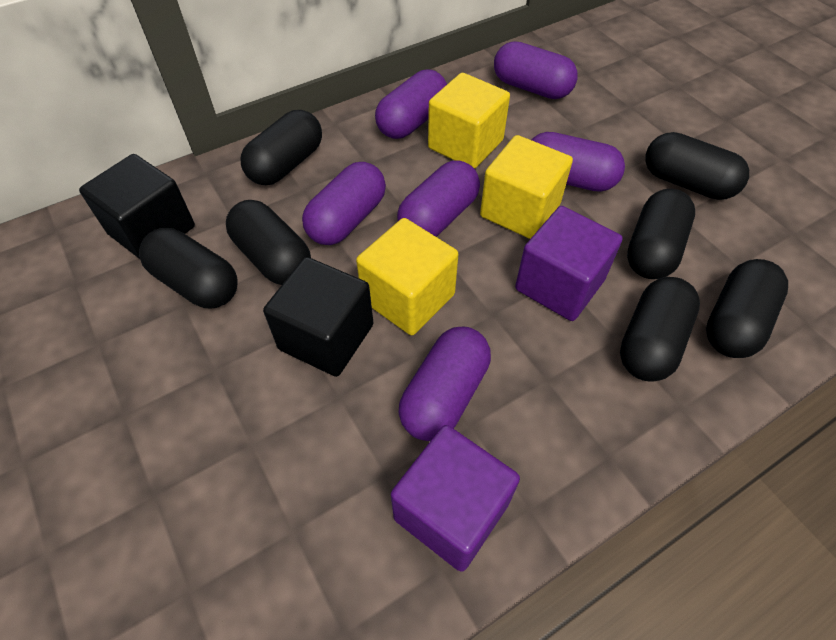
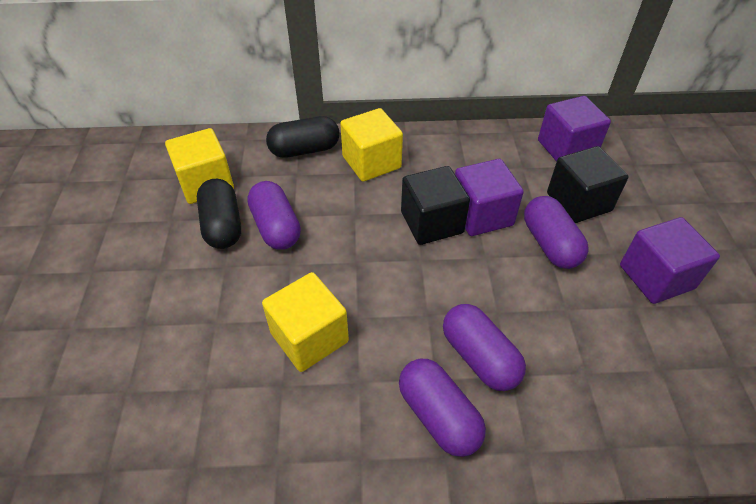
black capsule: 7 -> 2
purple capsule: 6 -> 4
purple cube: 2 -> 3

